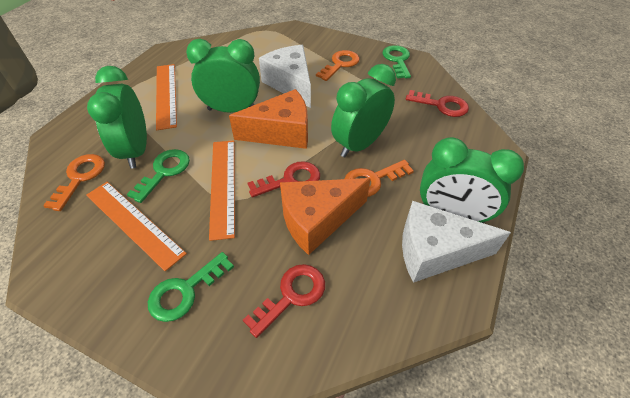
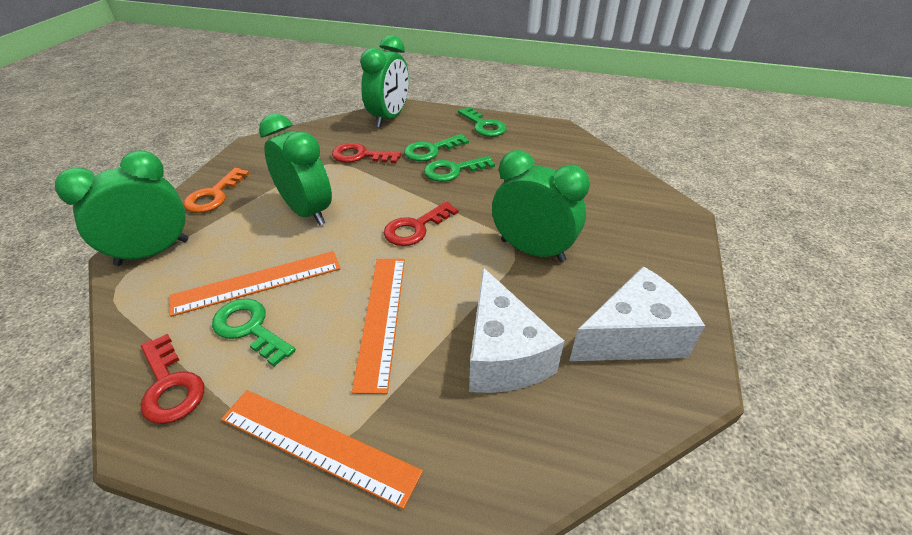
green key: 3 -> 4
orange cheese: 2 -> 0
orange key: 3 -> 1

